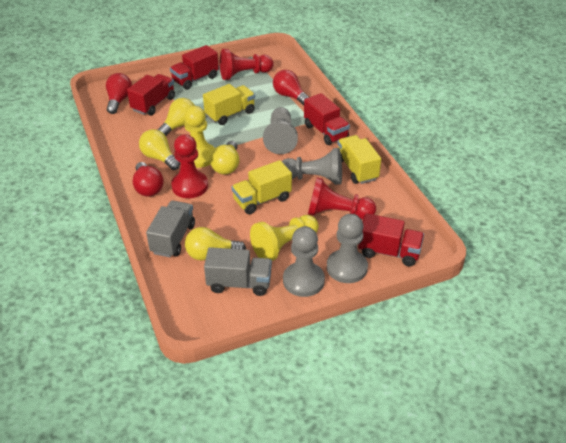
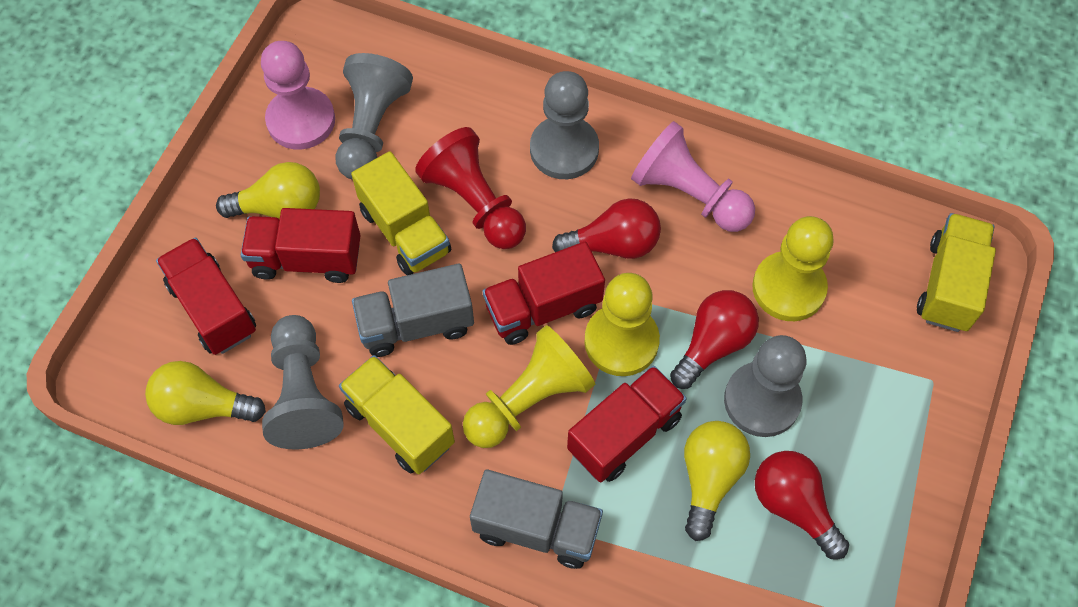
pink pawn: 0 -> 2
red pawn: 3 -> 1
yellow light bulb: 4 -> 3
yellow pawn: 2 -> 3

